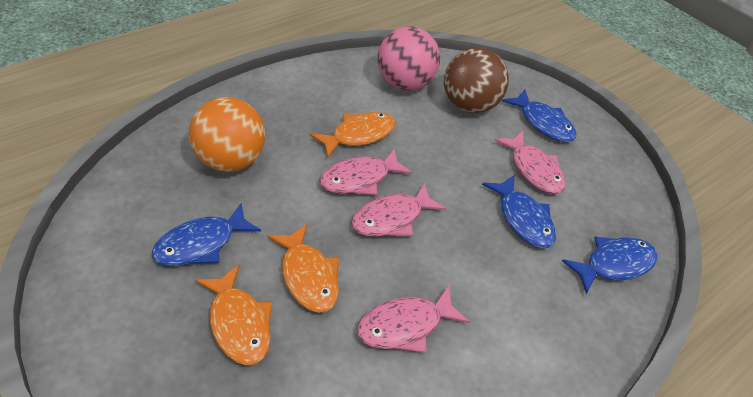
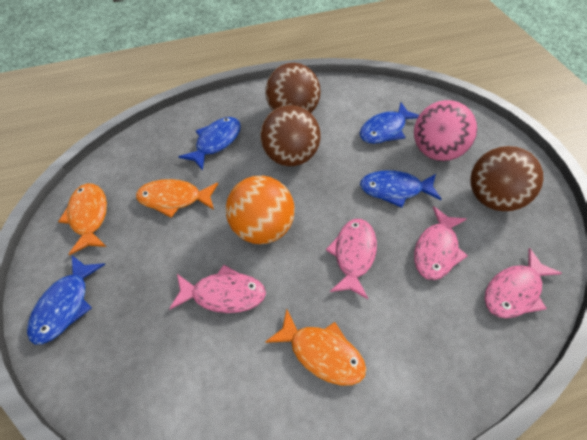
brown ball: 1 -> 3

